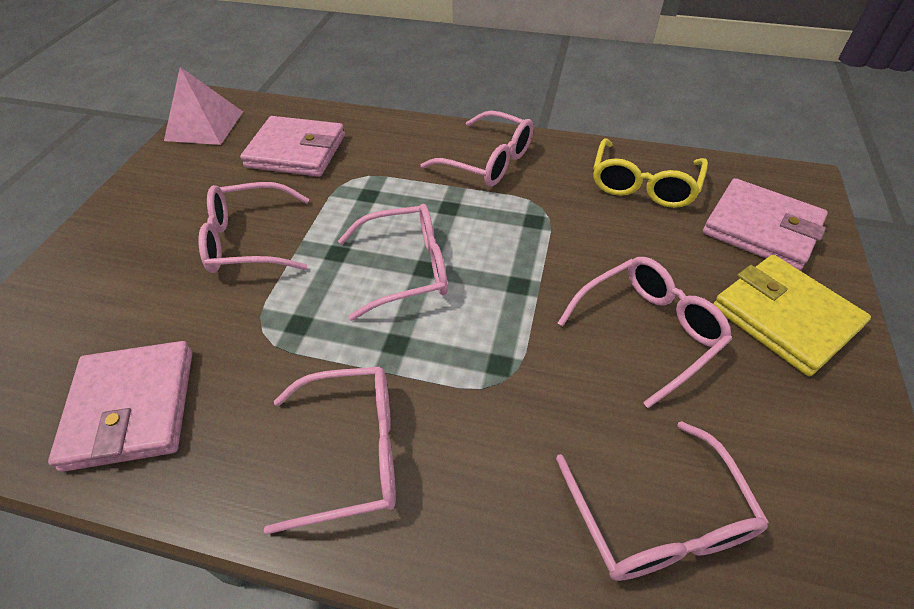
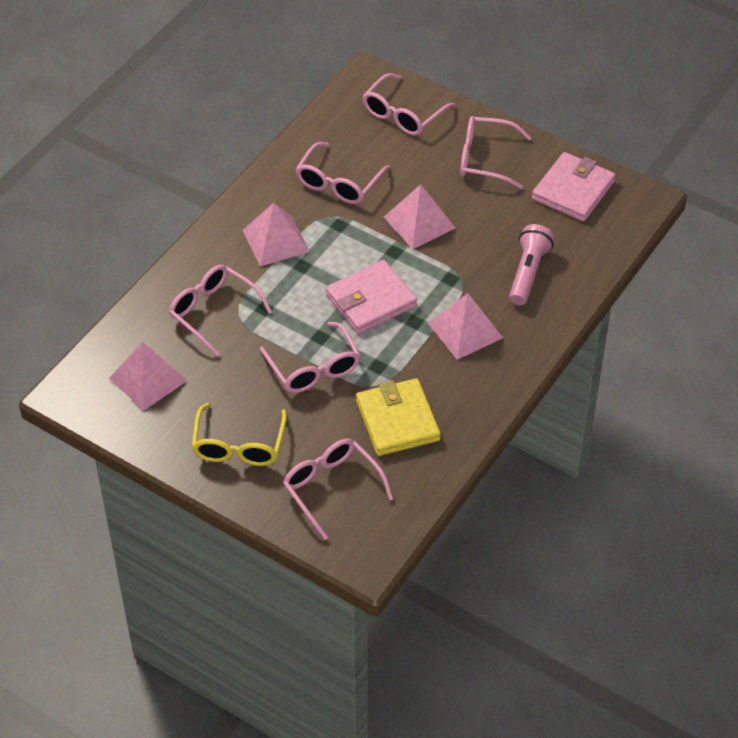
pink flashlight: 0 -> 1
pink pyramid: 1 -> 4
pink wallet: 3 -> 2

